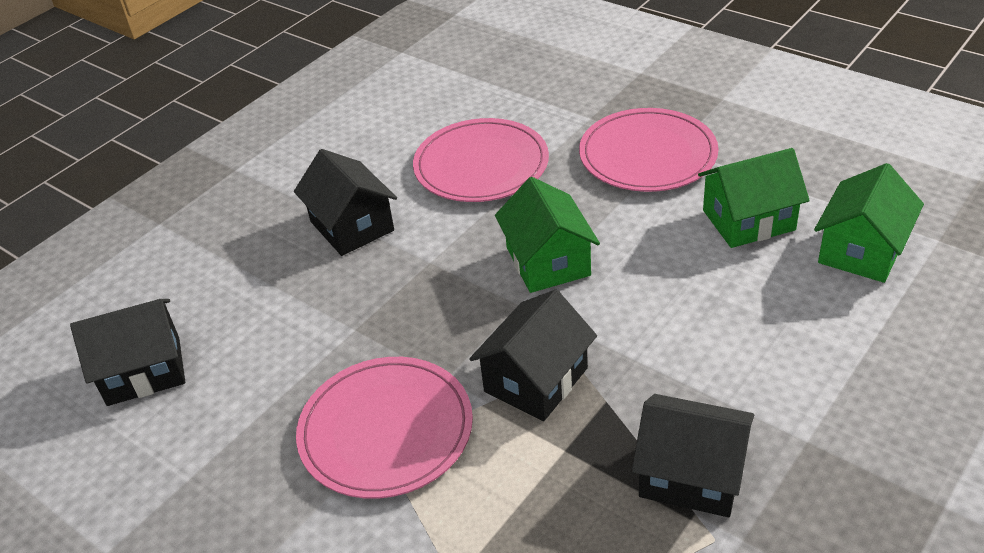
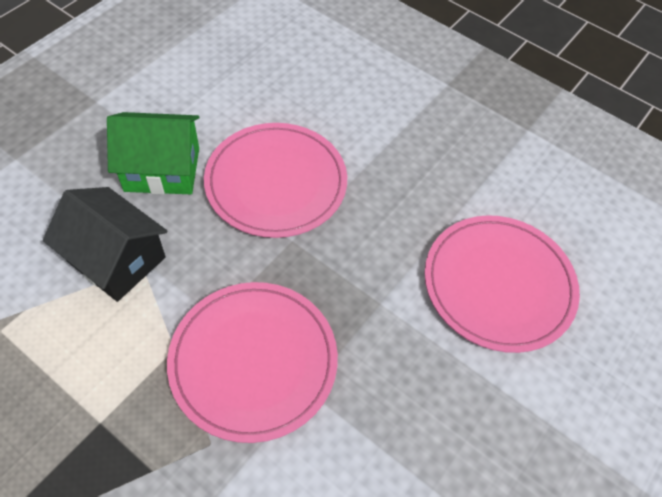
black house: 4 -> 1
green house: 3 -> 1

